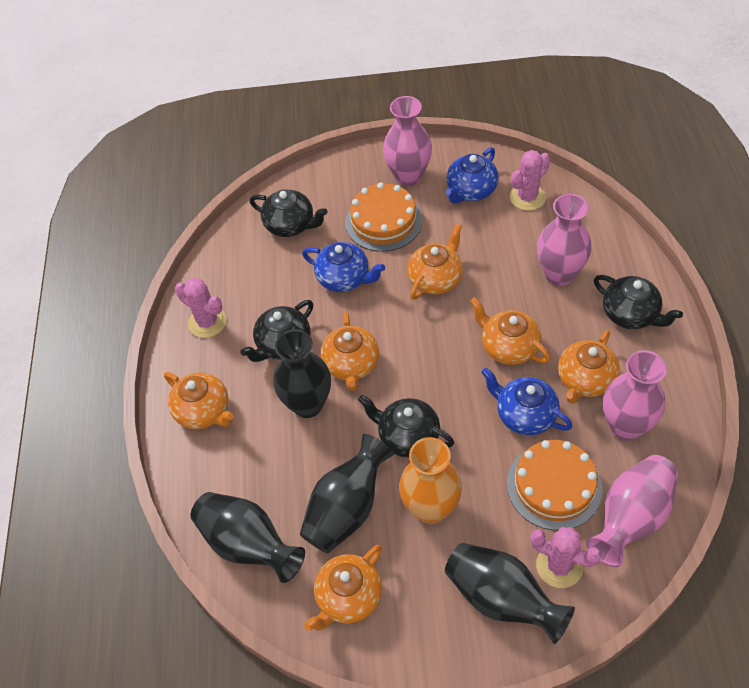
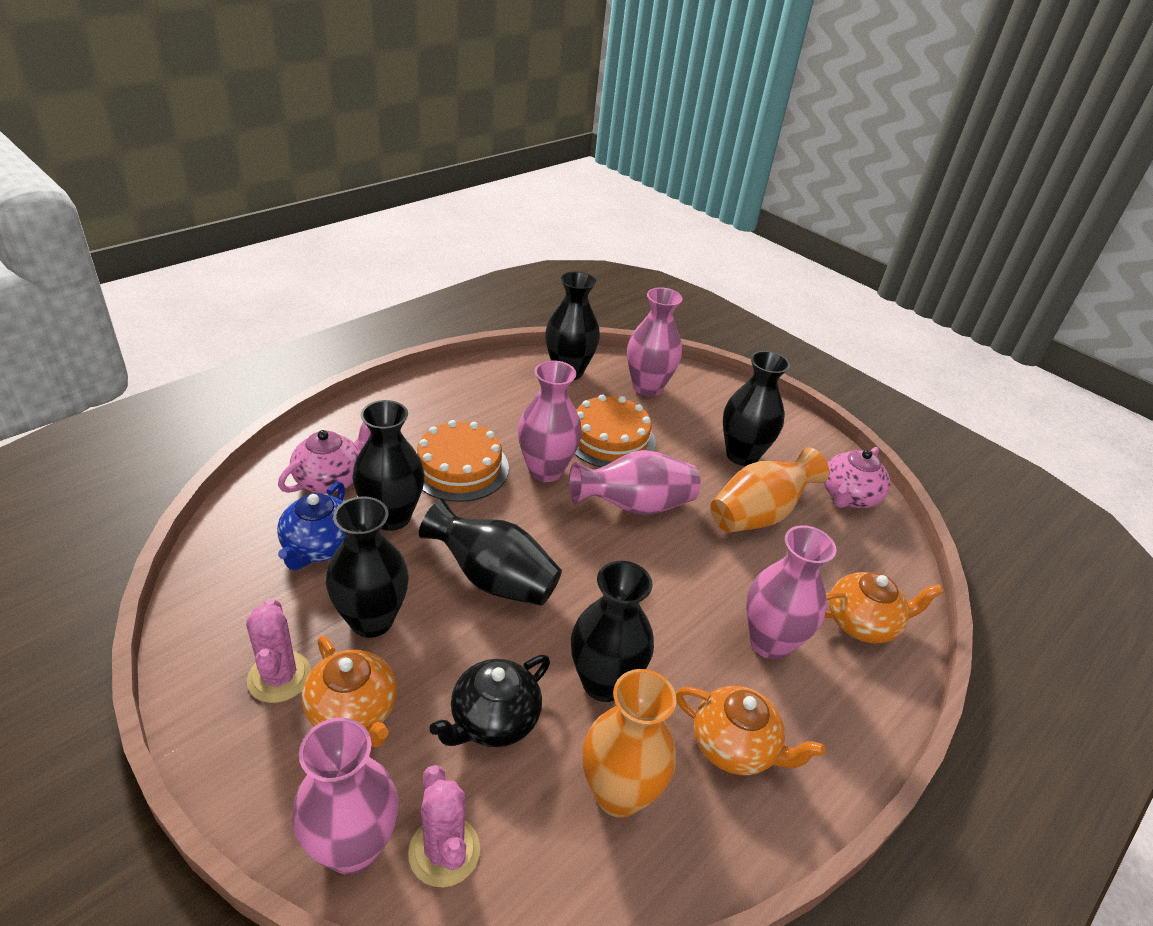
black teapot: 4 -> 1
black vase: 4 -> 6
blue teapot: 3 -> 1
orange teapot: 6 -> 3
orange vase: 1 -> 2
pink cactus: 3 -> 2
pink teapot: 0 -> 2
pink vase: 4 -> 5

